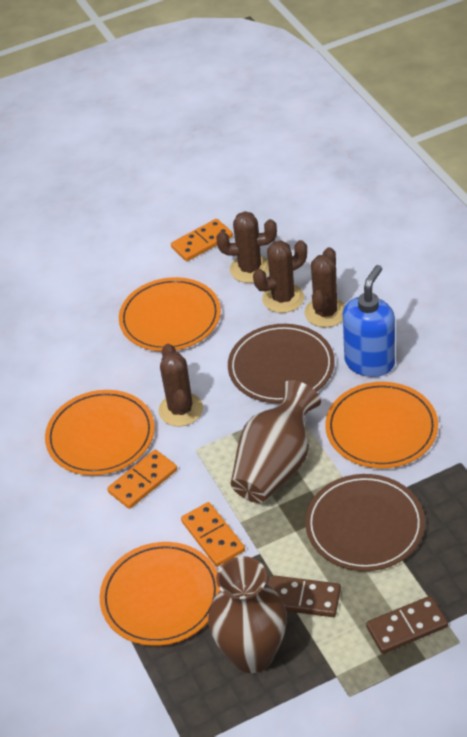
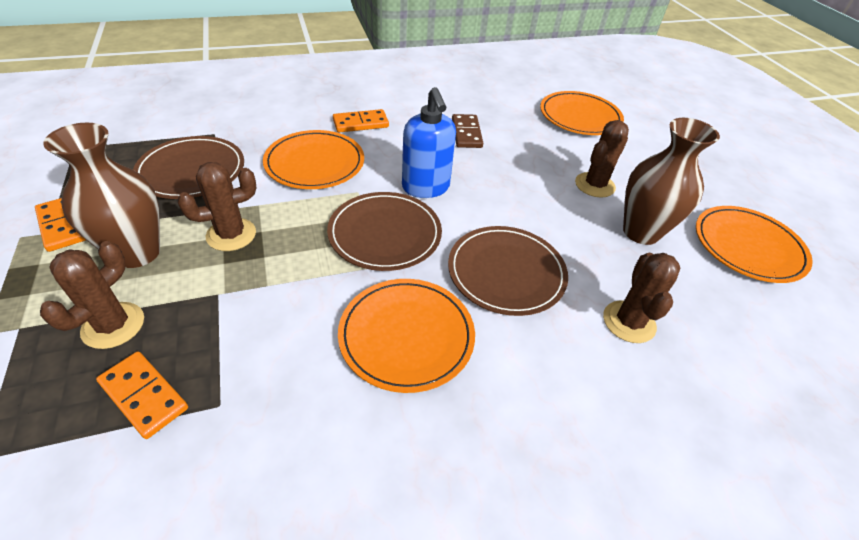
brown domino: 2 -> 1
brown plate: 2 -> 3

